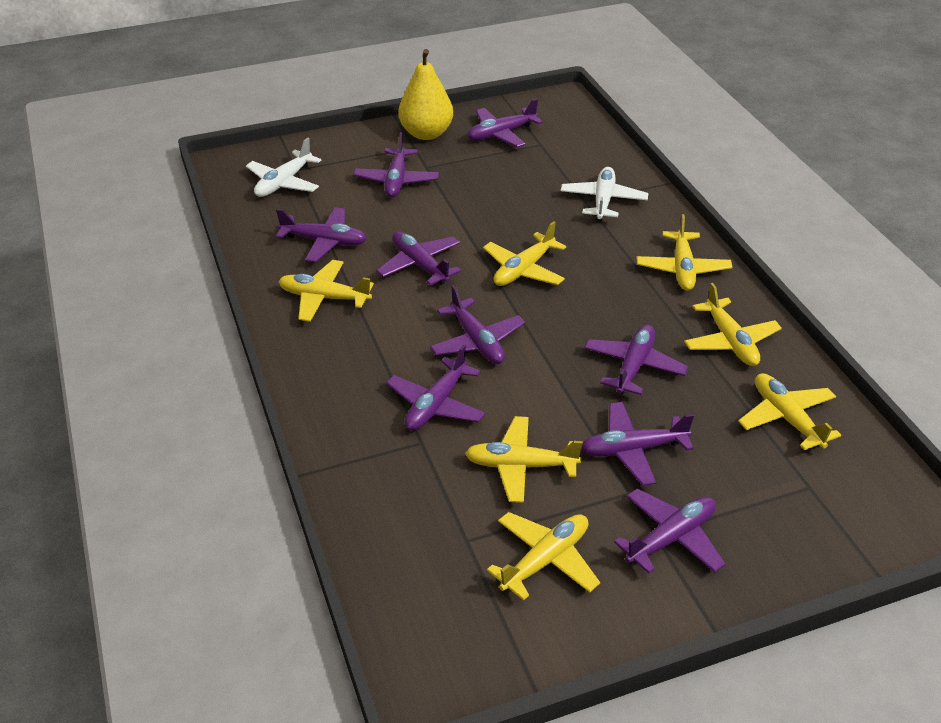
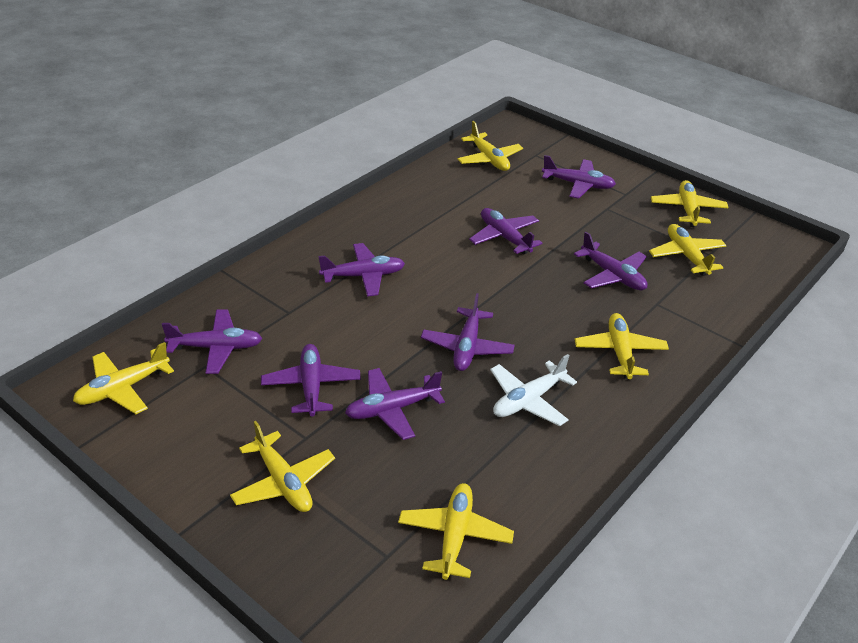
purple plane: 9 -> 8
white plane: 2 -> 1
yellow pear: 1 -> 0

